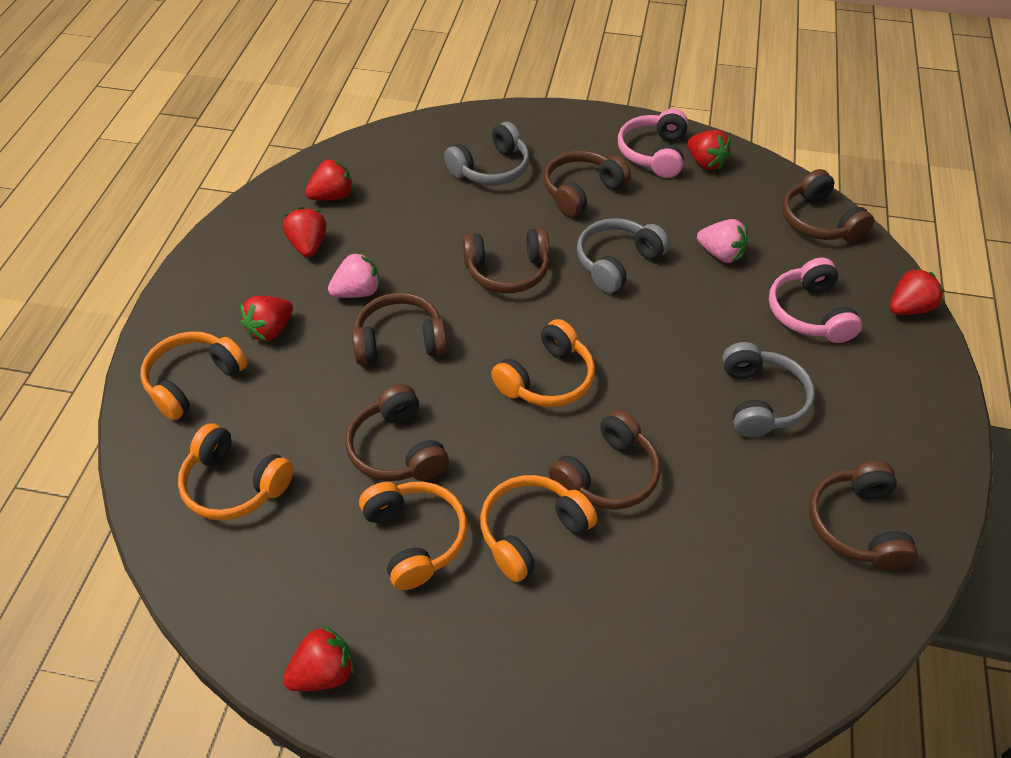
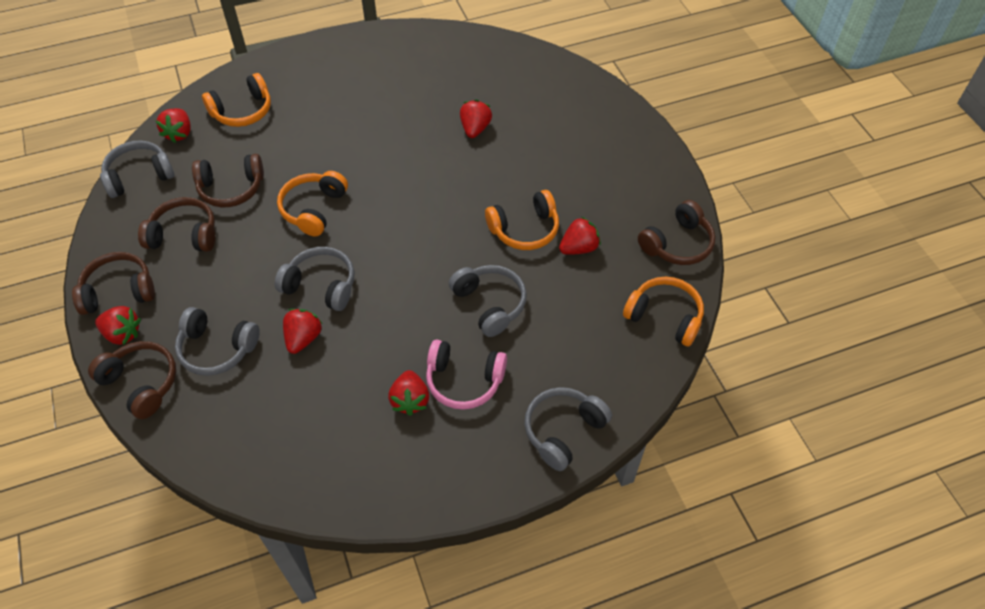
brown headphones: 7 -> 5
grey headphones: 3 -> 5
orange headphones: 5 -> 4
pink headphones: 2 -> 1
pink strawberry: 2 -> 0

